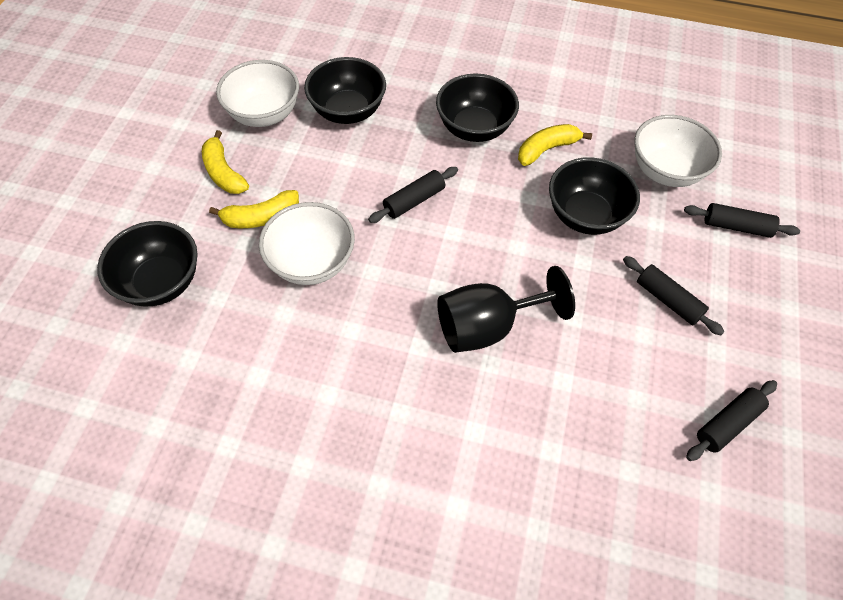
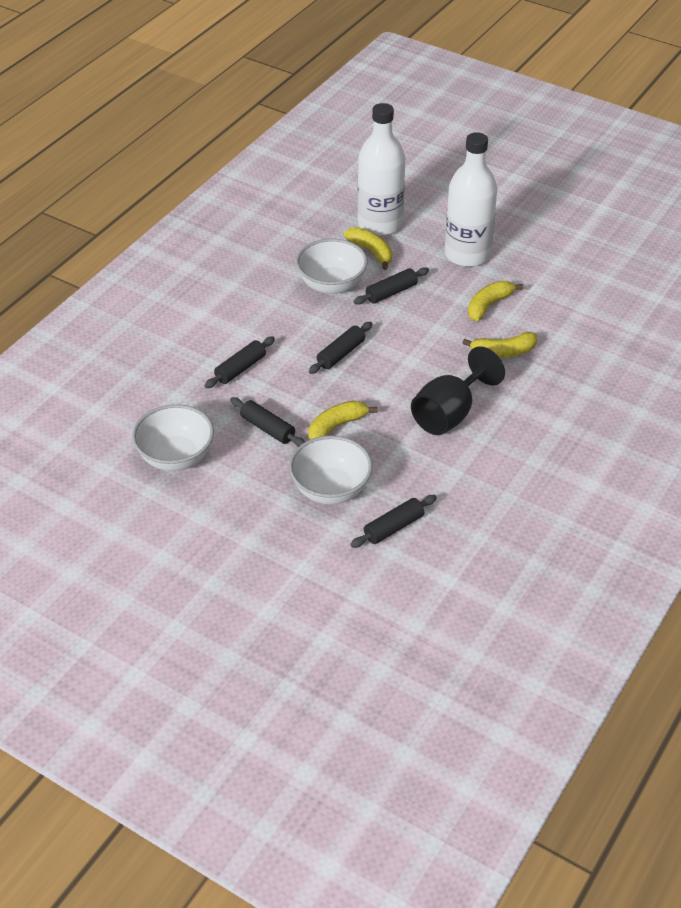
black bowl: 4 -> 0
black rolling pin: 4 -> 5
white bottle: 0 -> 2
yellow banana: 3 -> 4

